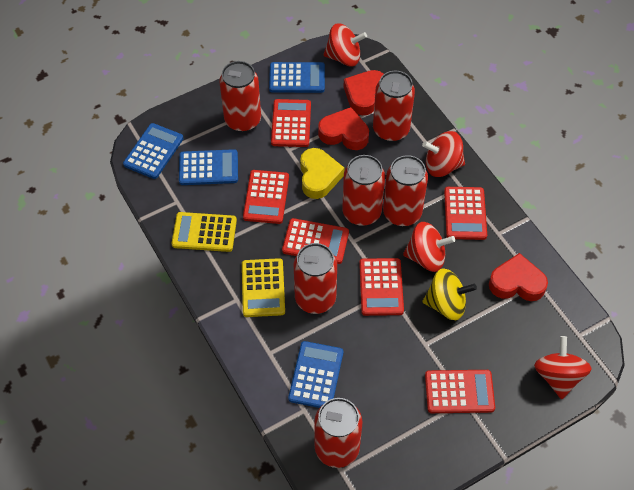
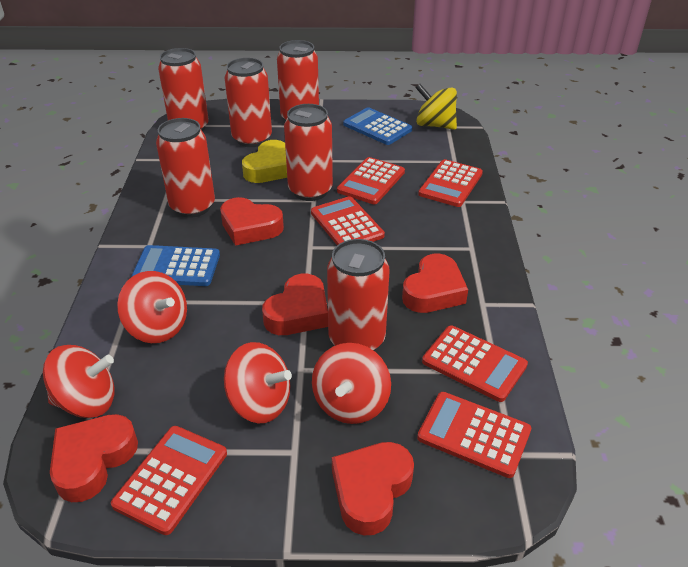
blue calculator: 4 -> 2
red heart: 3 -> 5
yellow calculator: 2 -> 0

